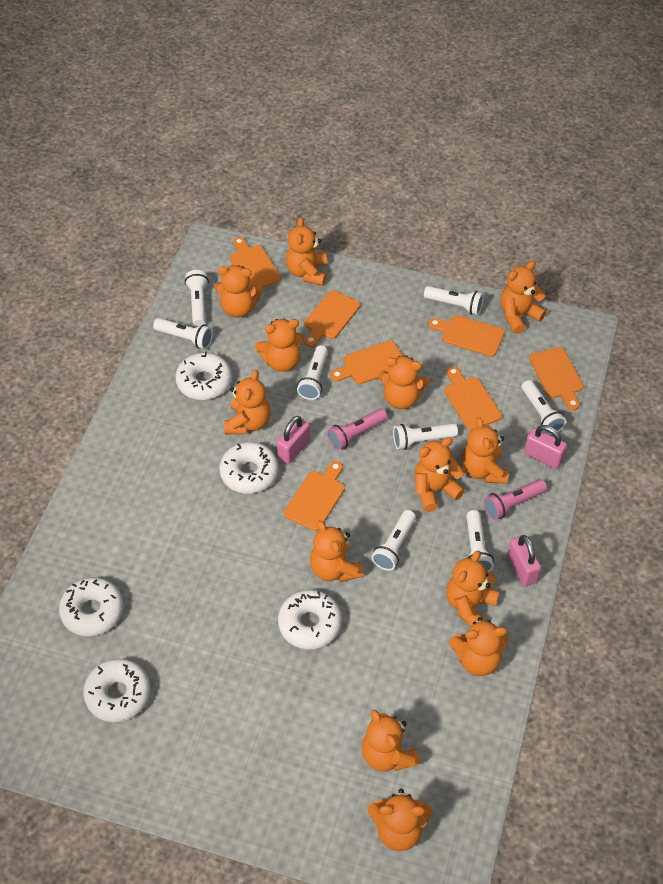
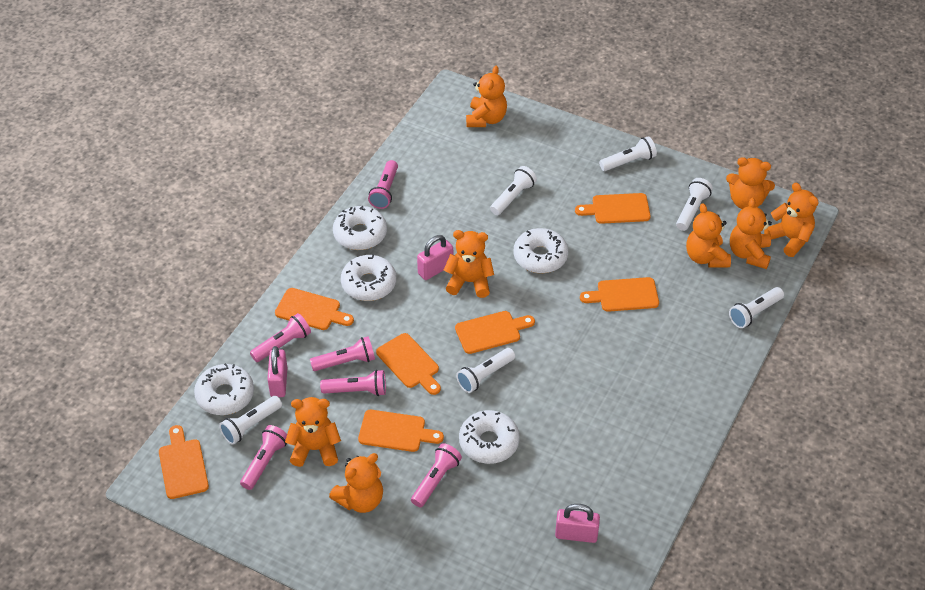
orange teddy bear: 13 -> 8
pink flashlight: 2 -> 6
white flashlight: 8 -> 6

